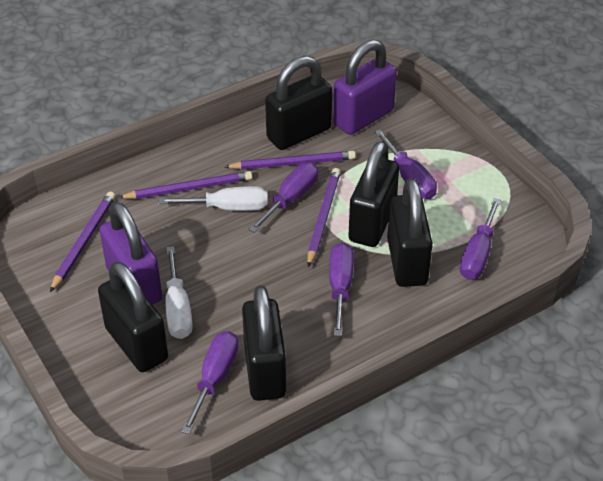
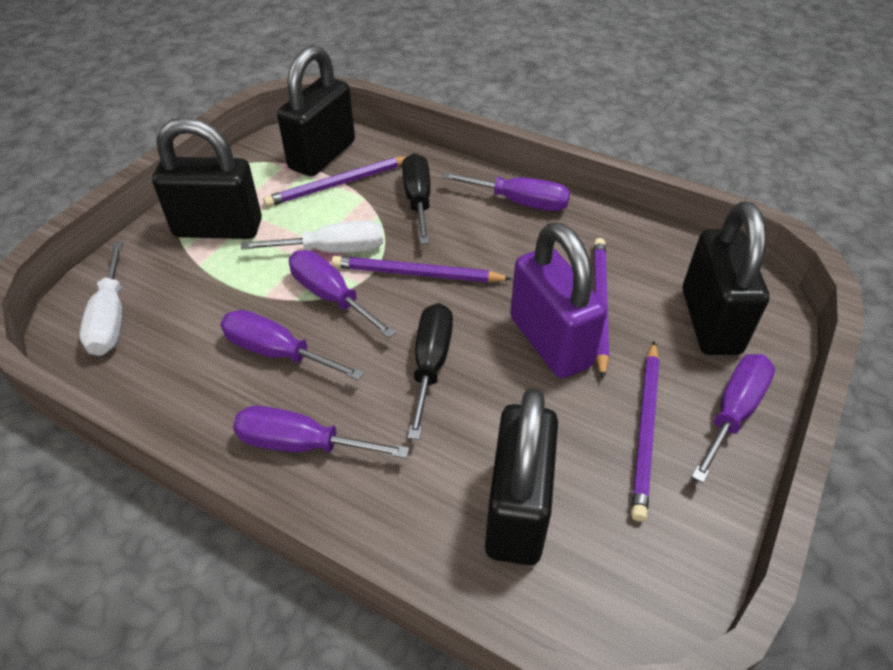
black padlock: 5 -> 4
black screwdriver: 0 -> 2
purple padlock: 2 -> 1

